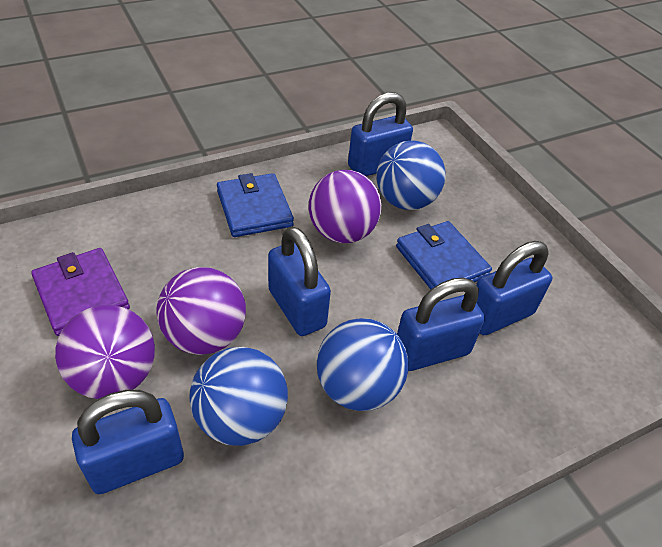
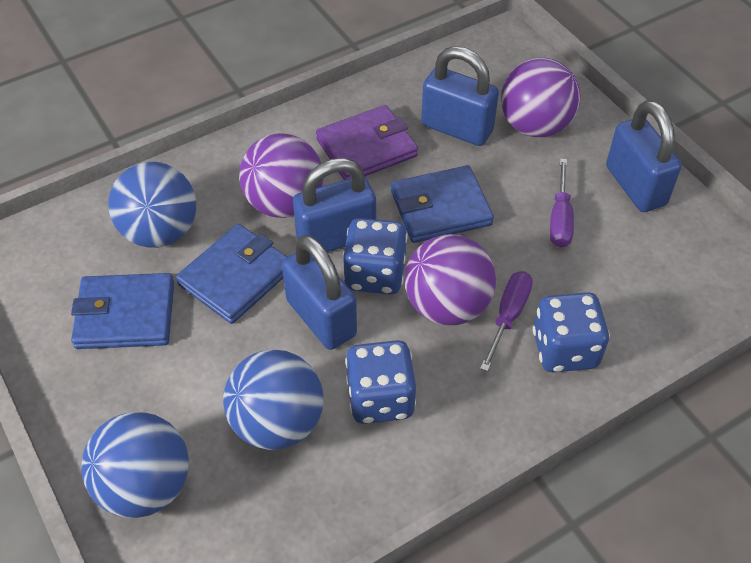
blue dice: 0 -> 3
blue padlock: 5 -> 4
blue wallet: 2 -> 3
purple screwdriver: 0 -> 2

